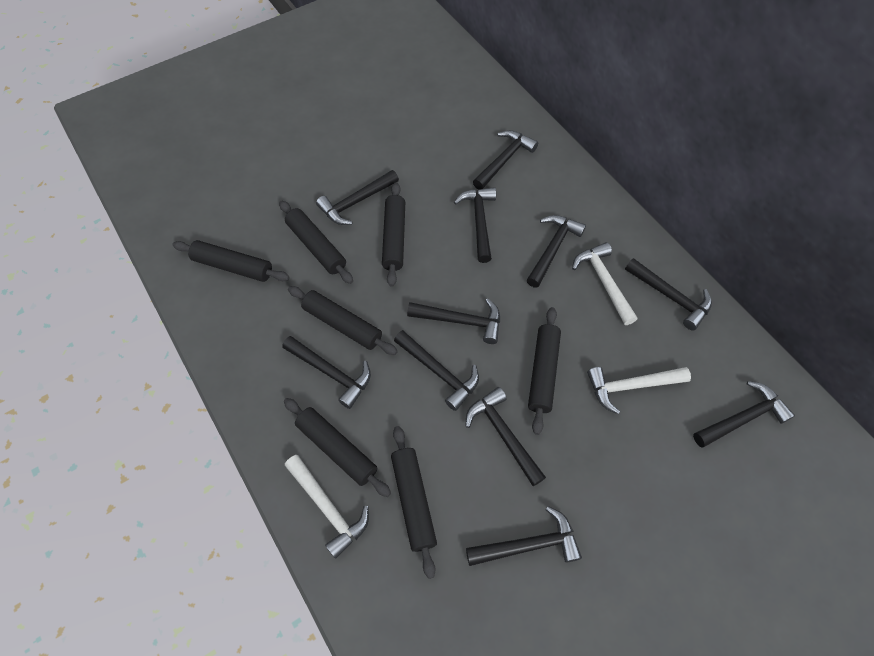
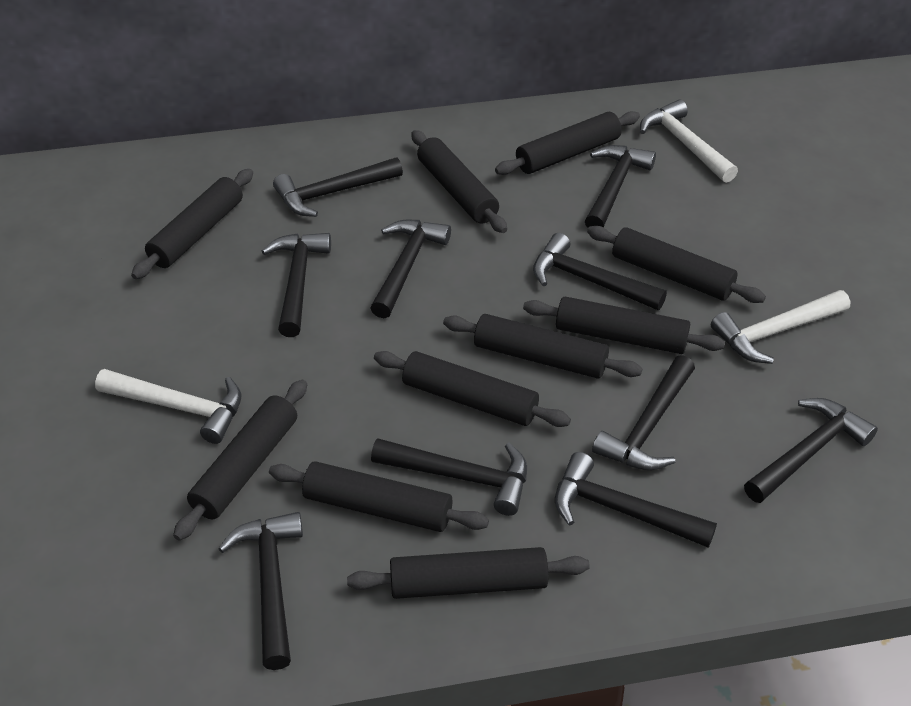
black hammer: 11 -> 10
black rolling pin: 7 -> 10

